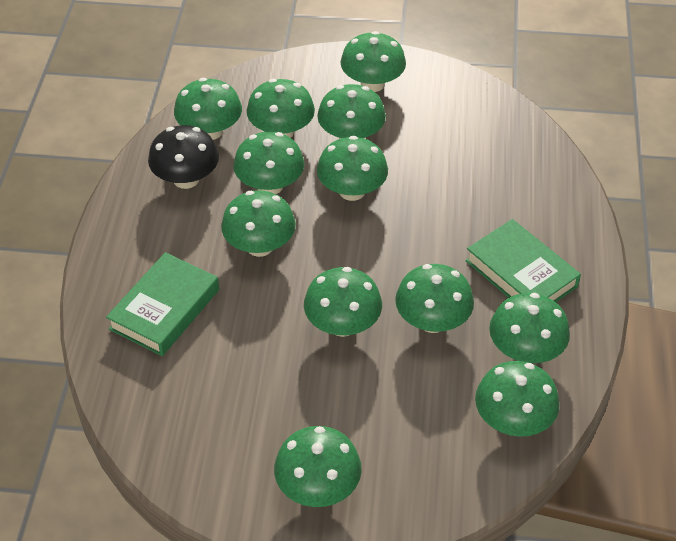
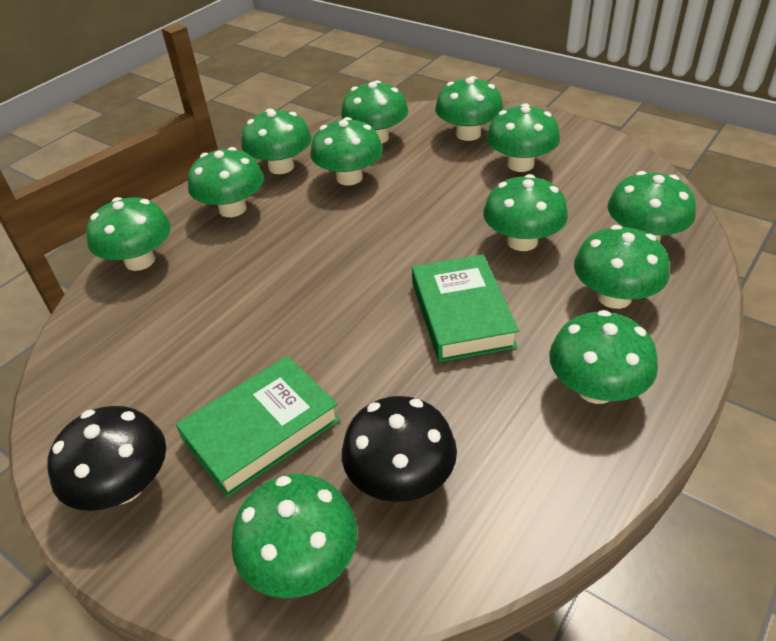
black mushroom: 1 -> 2

